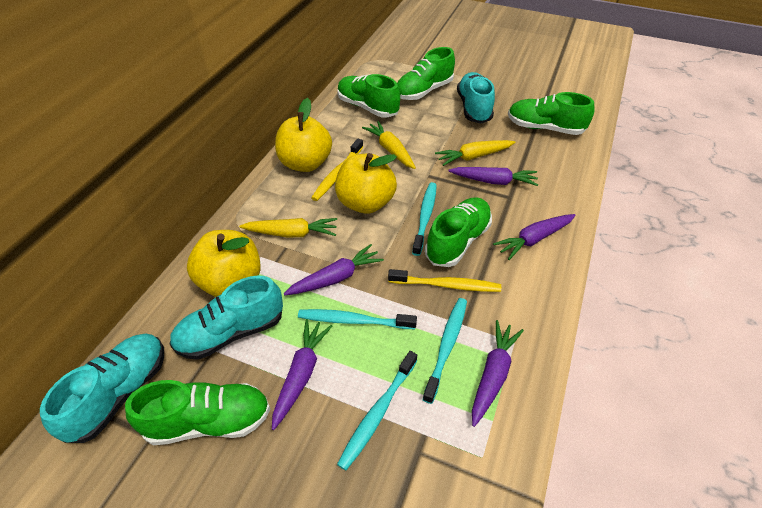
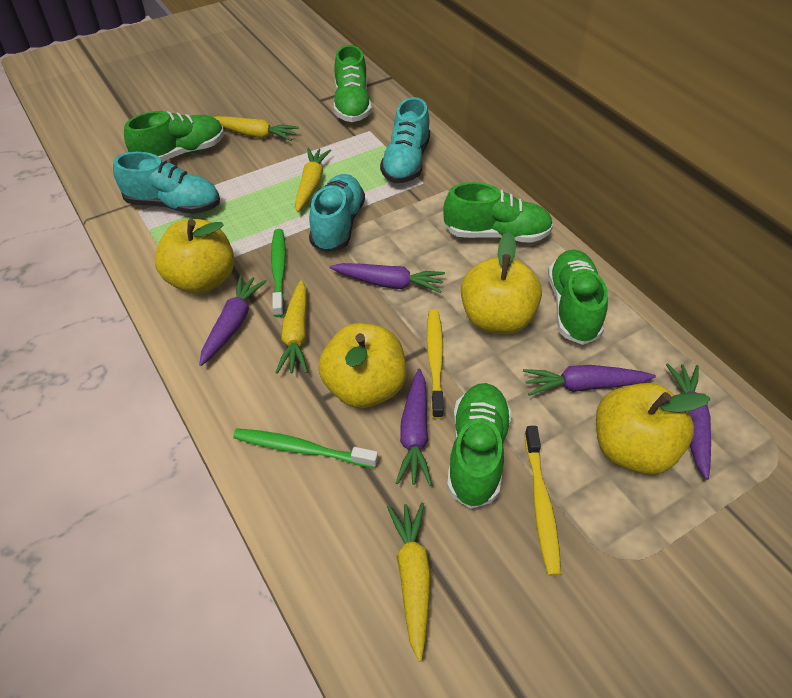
green toothbrush: 0 -> 2
turquoise toothbrush: 4 -> 0
yellow apple: 3 -> 4
yellow carrot: 3 -> 4

